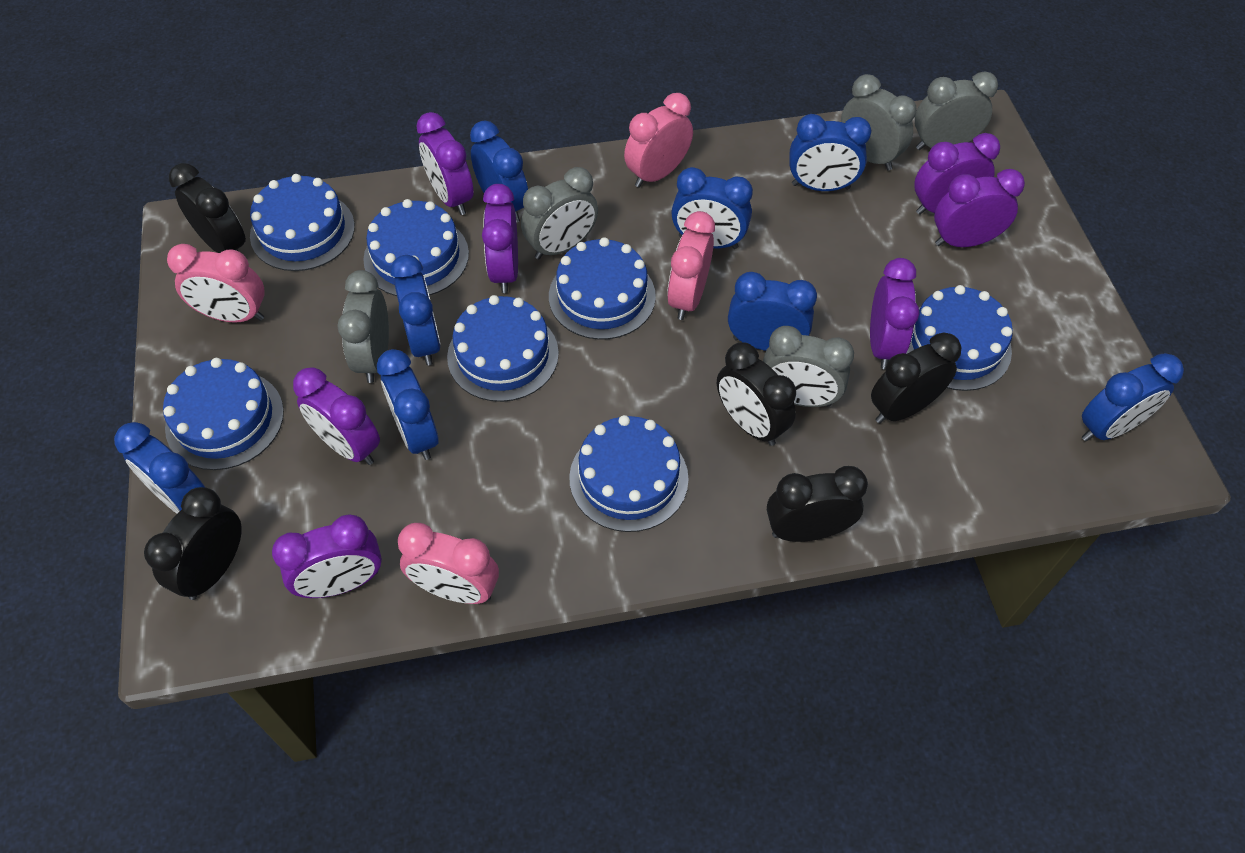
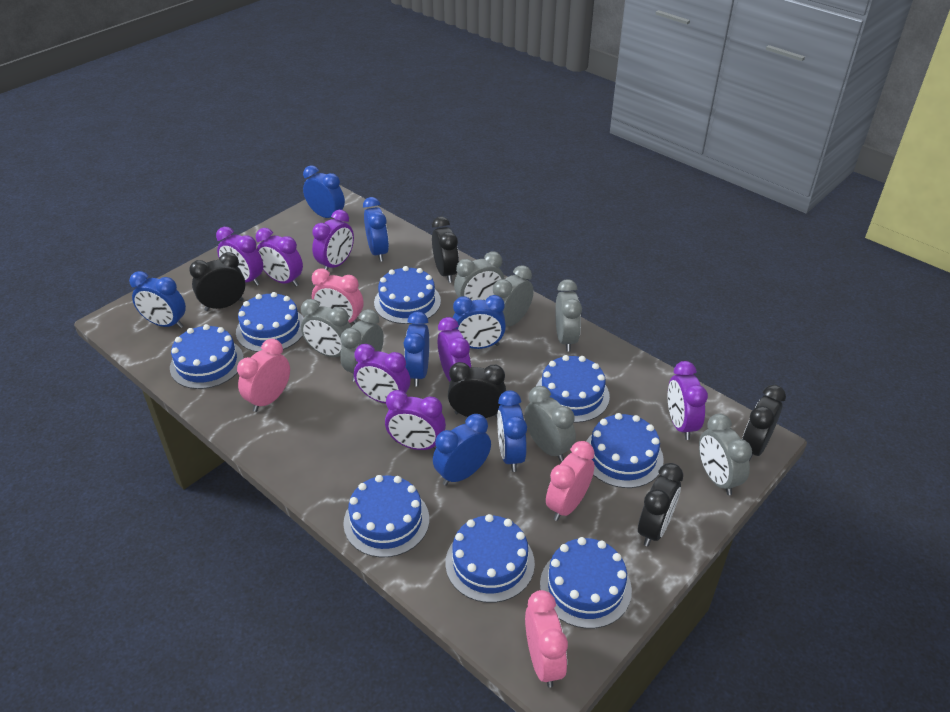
blue cake: 7 -> 8
blue clock: 8 -> 7
grey clock: 5 -> 7

